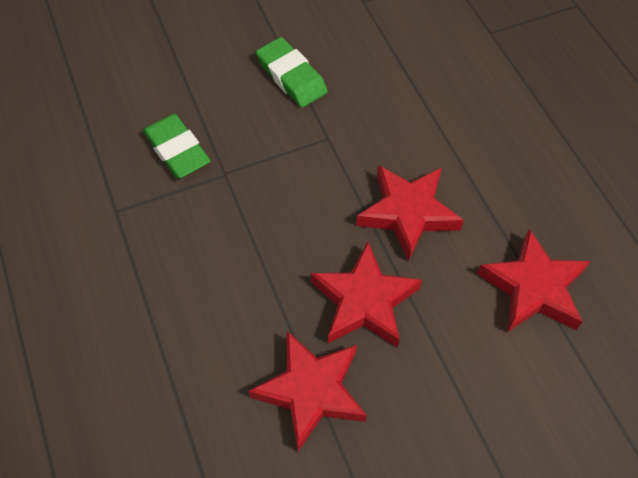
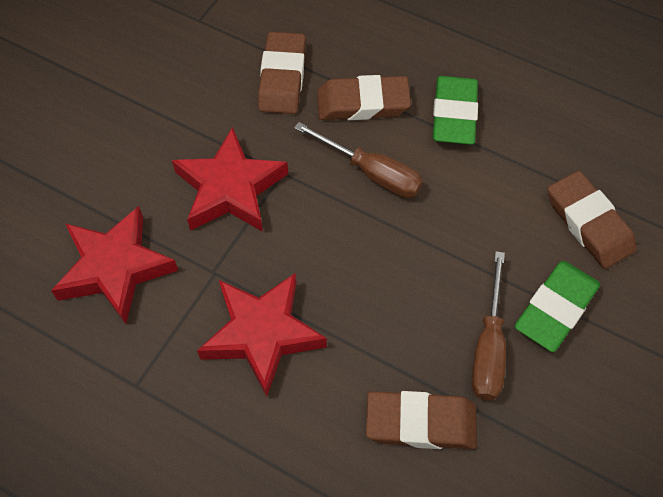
brown eraser: 0 -> 4
brown screwdriver: 0 -> 2
red star: 4 -> 3

